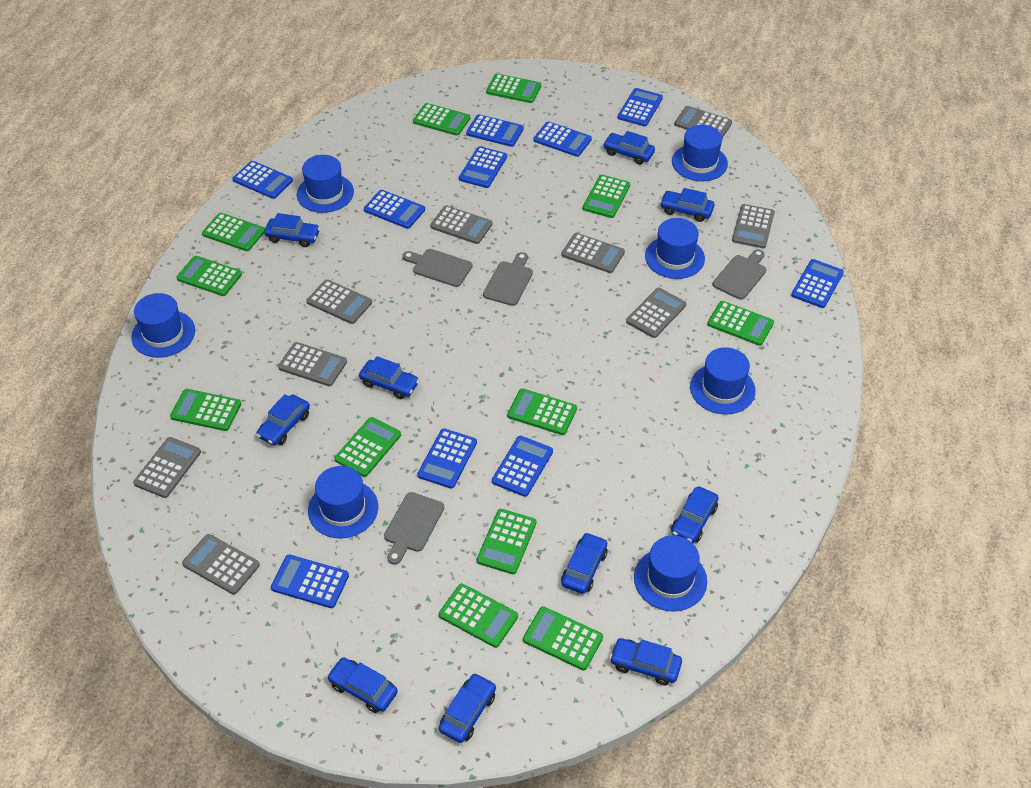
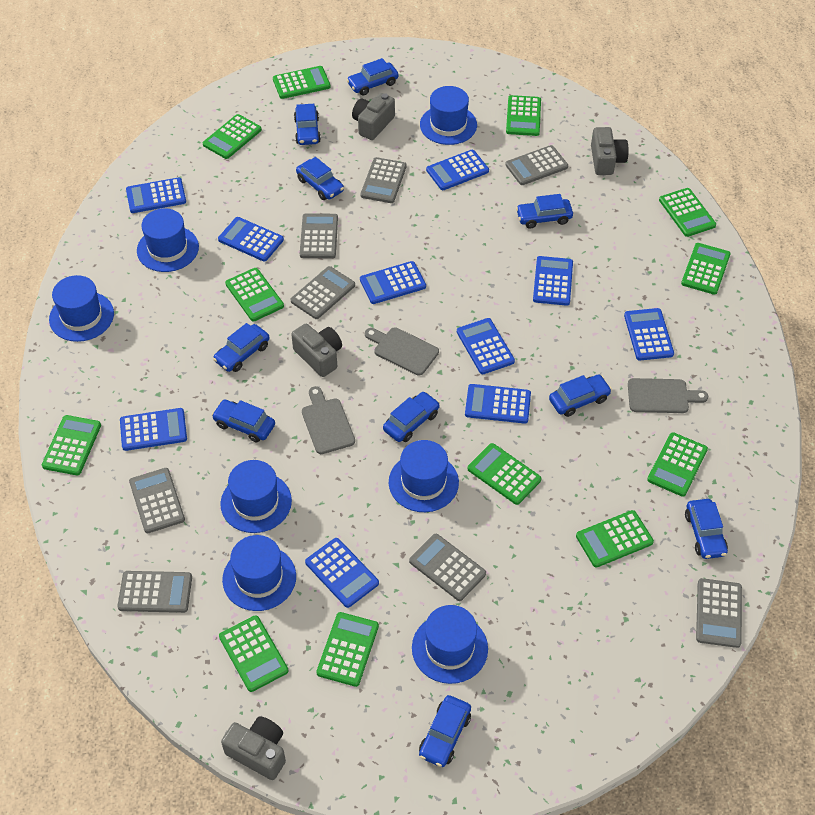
grey calculator: 9 -> 8
grey camera: 0 -> 4
grey cutting board: 4 -> 3

